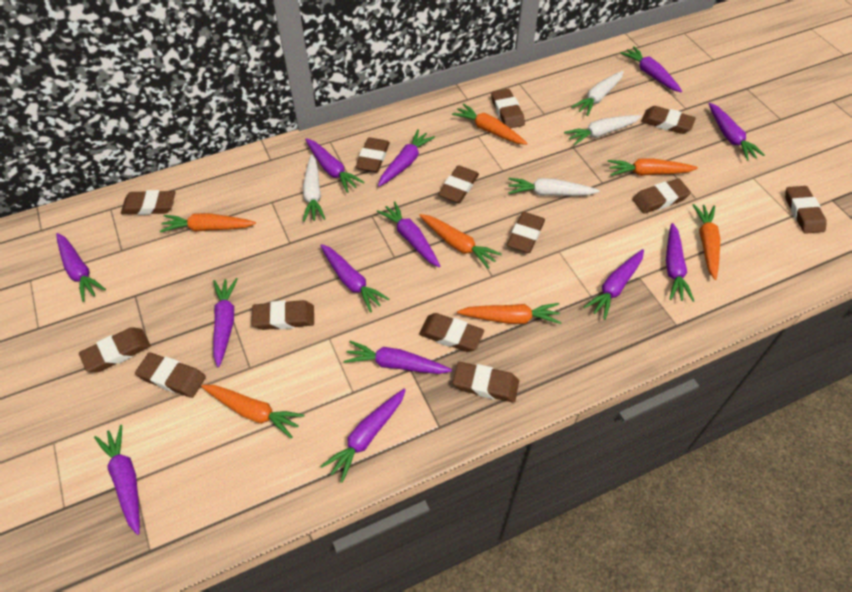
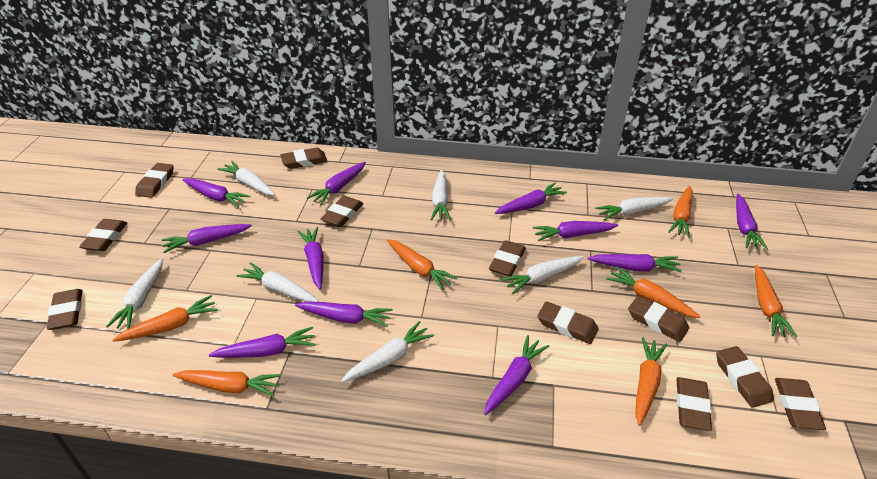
brown eraser: 13 -> 11
purple carrot: 13 -> 11
white carrot: 4 -> 7

